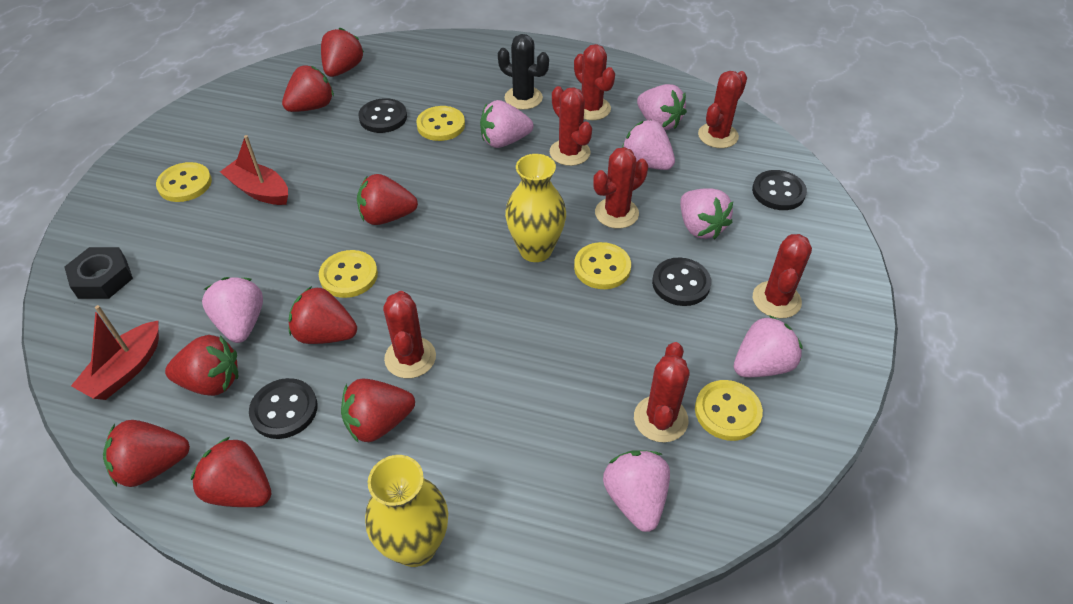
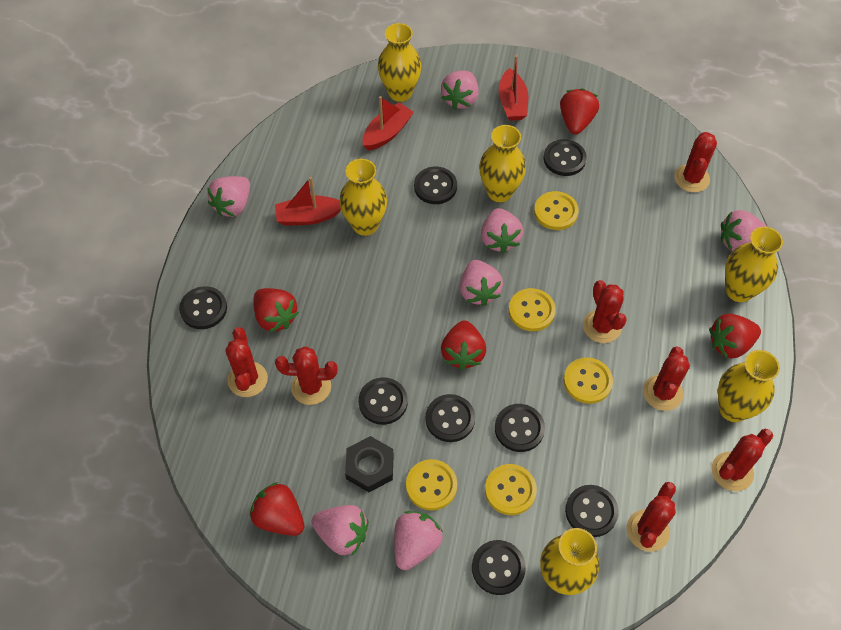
black button: 4 -> 8
black cactus: 1 -> 0
red boat: 2 -> 3
red strawberry: 8 -> 5
yellow vase: 2 -> 6

